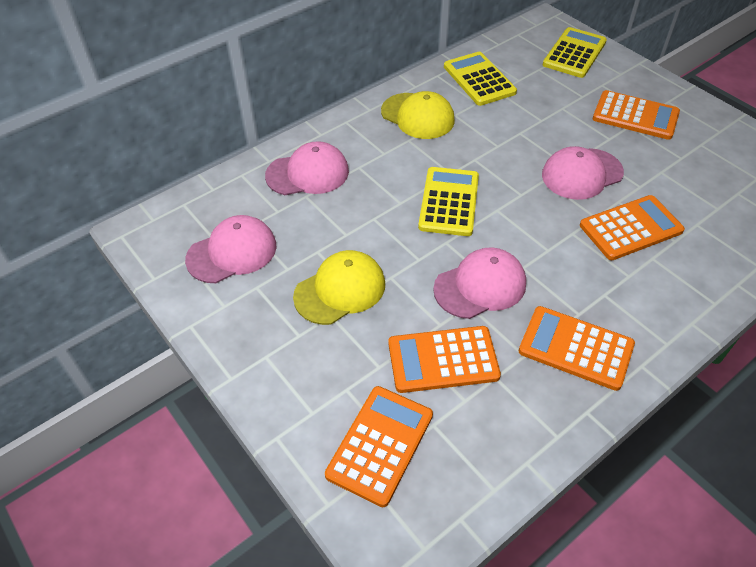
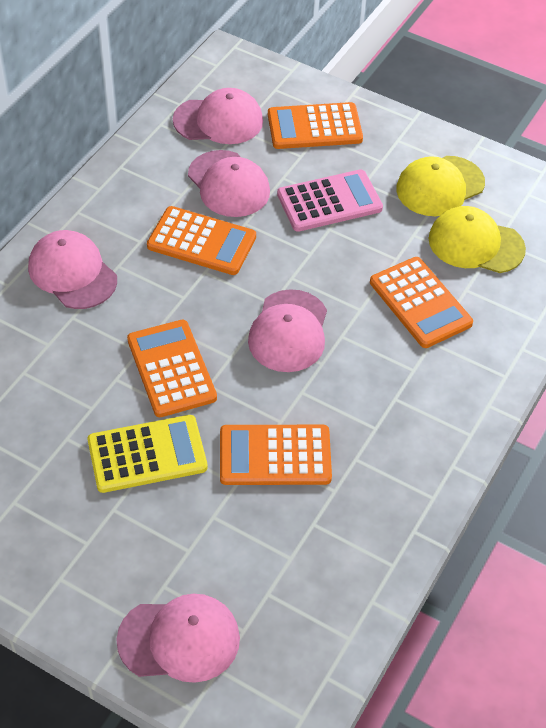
pink calculator: 0 -> 1
pink cap: 4 -> 5
yellow calculator: 3 -> 1

